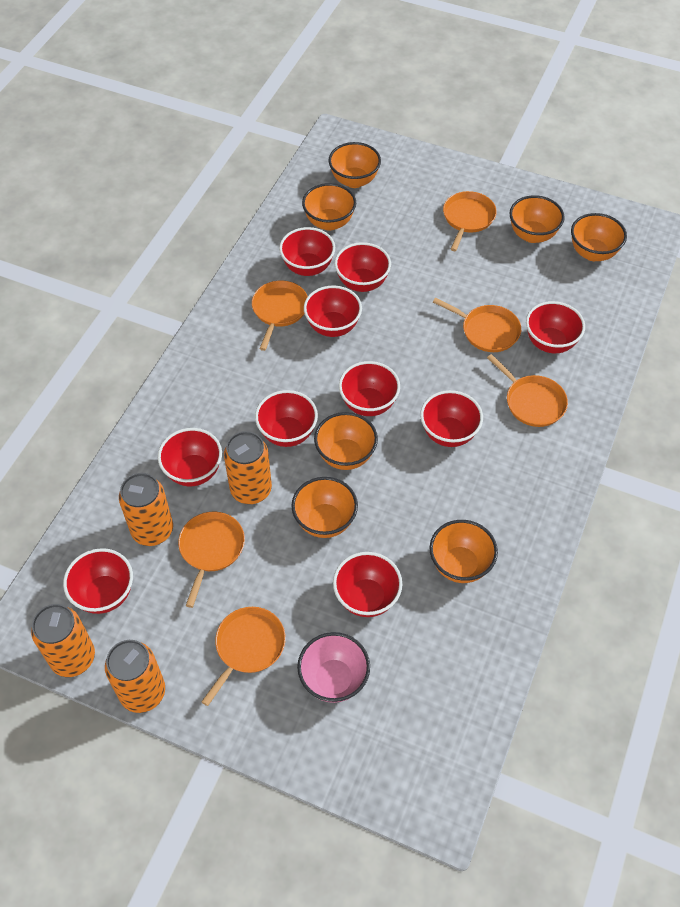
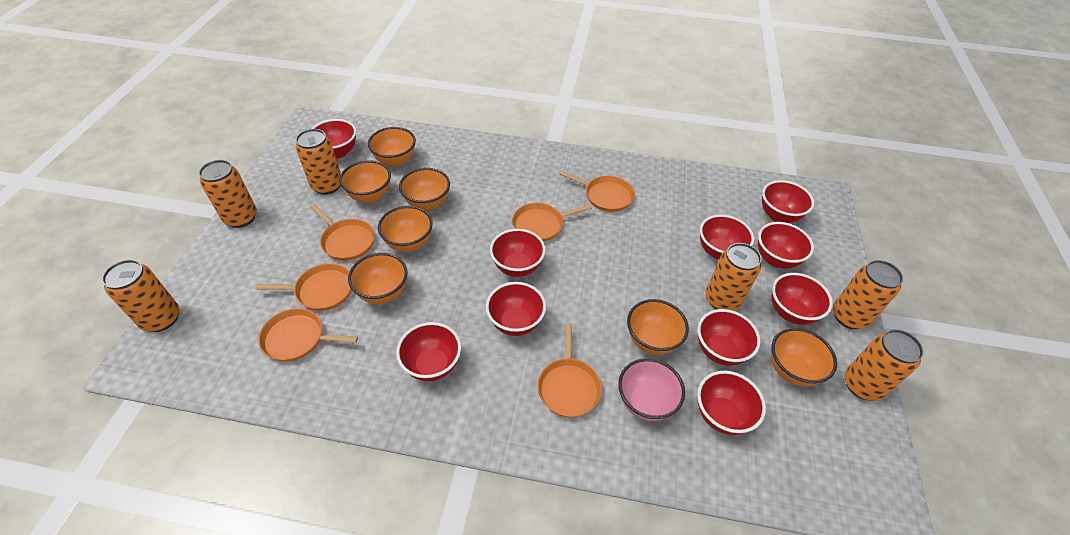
orange can: 4 -> 6

